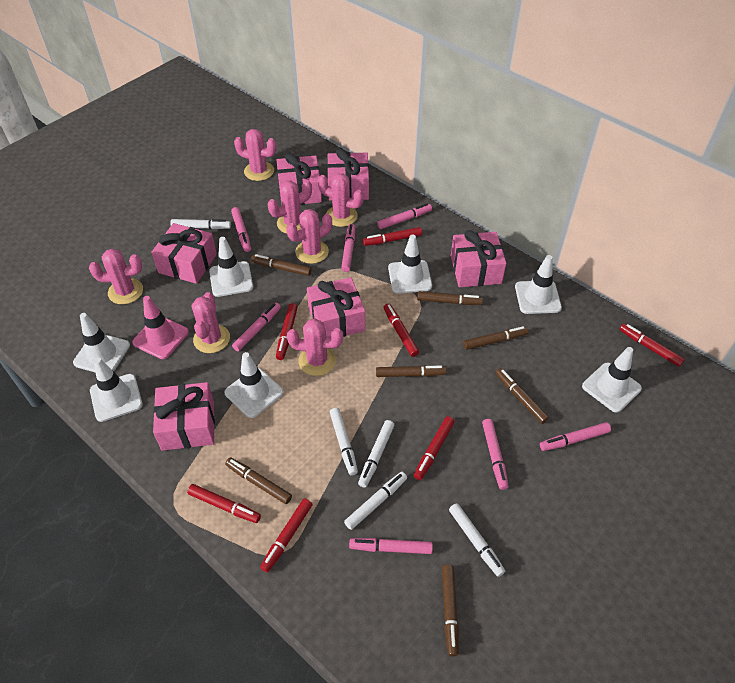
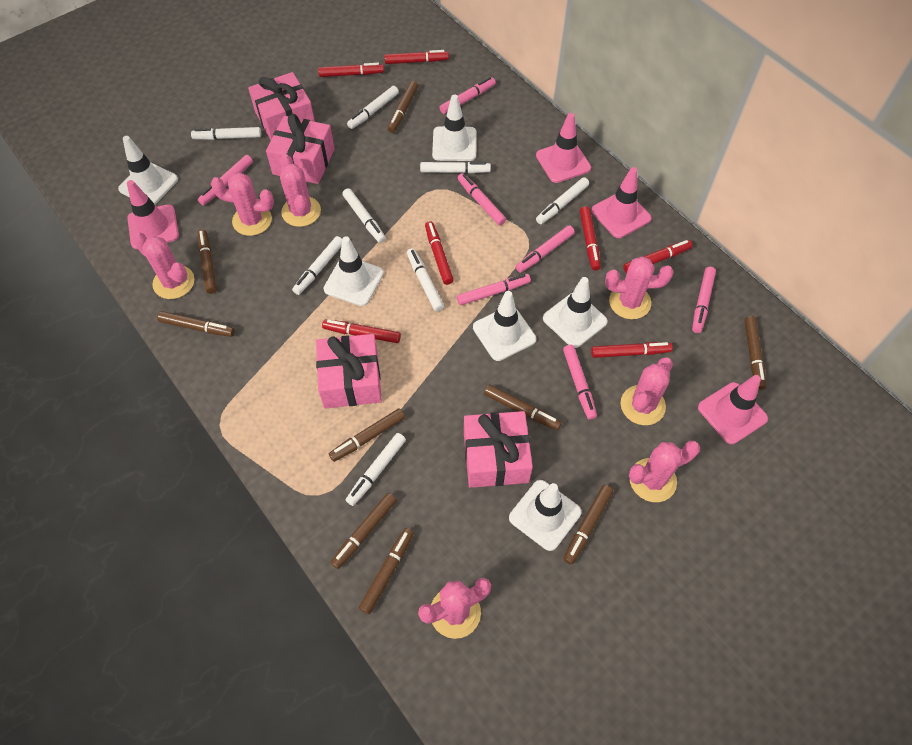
brown marker: 7 -> 9
pink gift: 6 -> 4
pink traffic cone: 1 -> 4
white marker: 5 -> 8
white traffic cone: 7 -> 6

